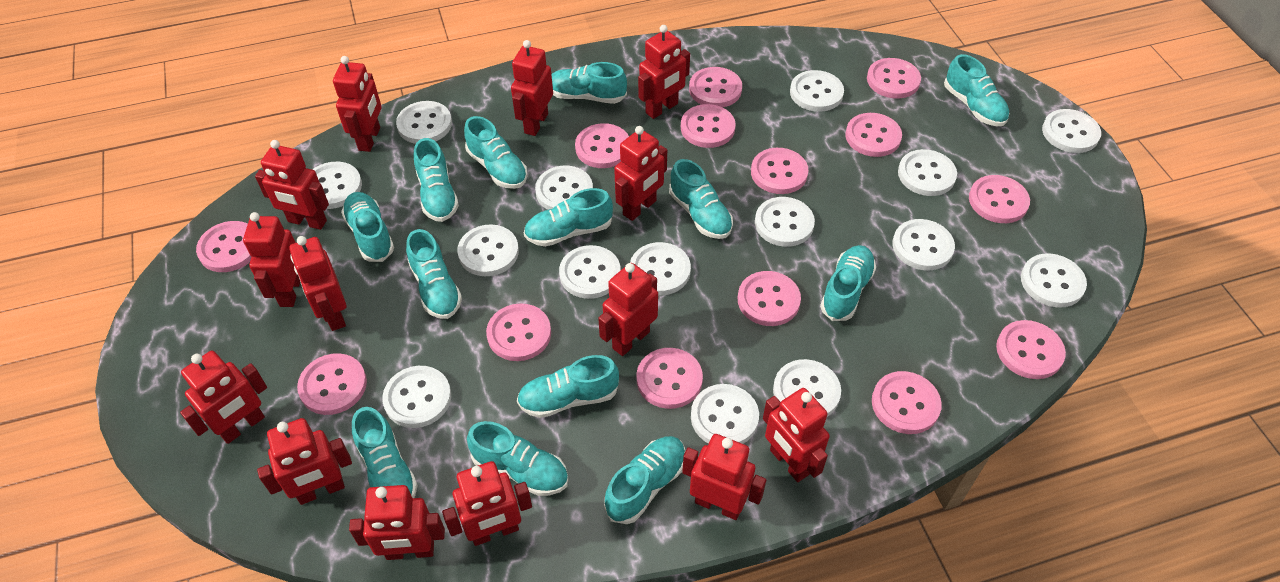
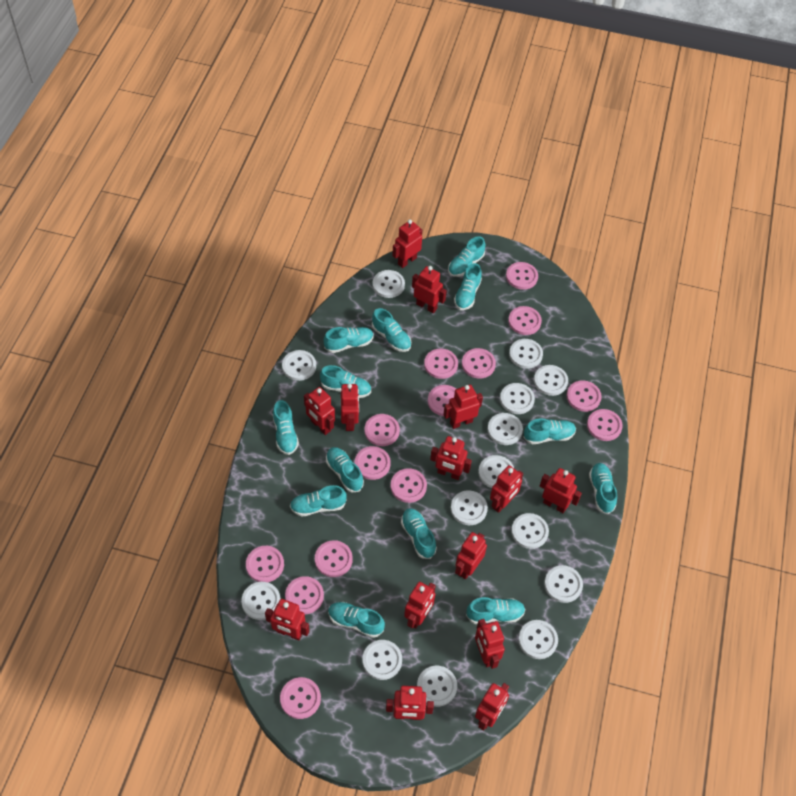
white button: 15 -> 14

